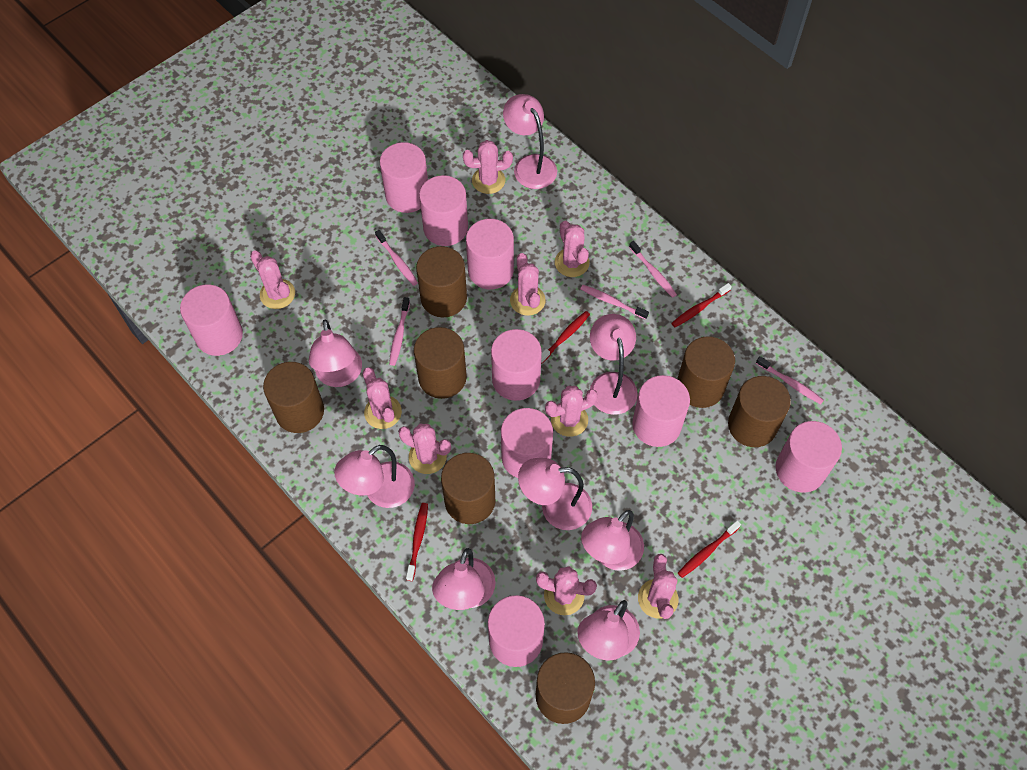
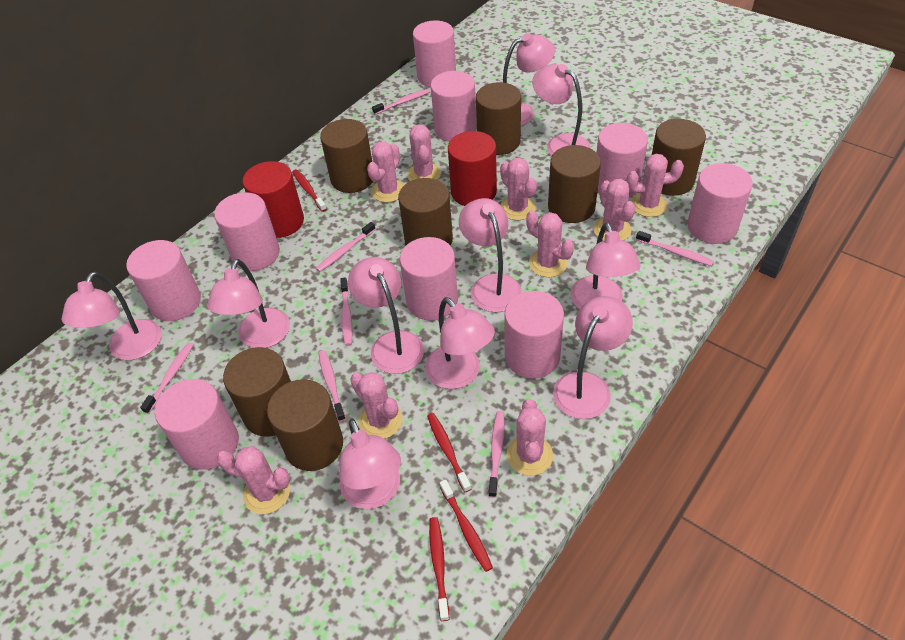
pink lamp: 8 -> 10
pink toothbrush: 5 -> 7
red cylinder: 0 -> 2

